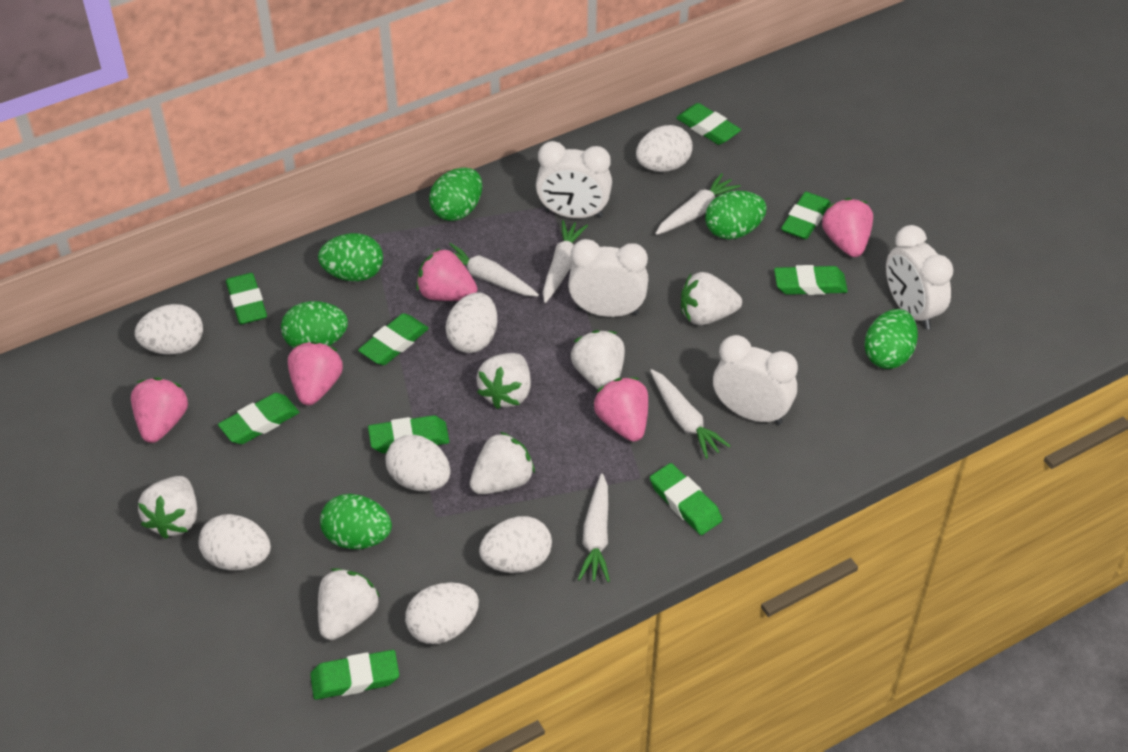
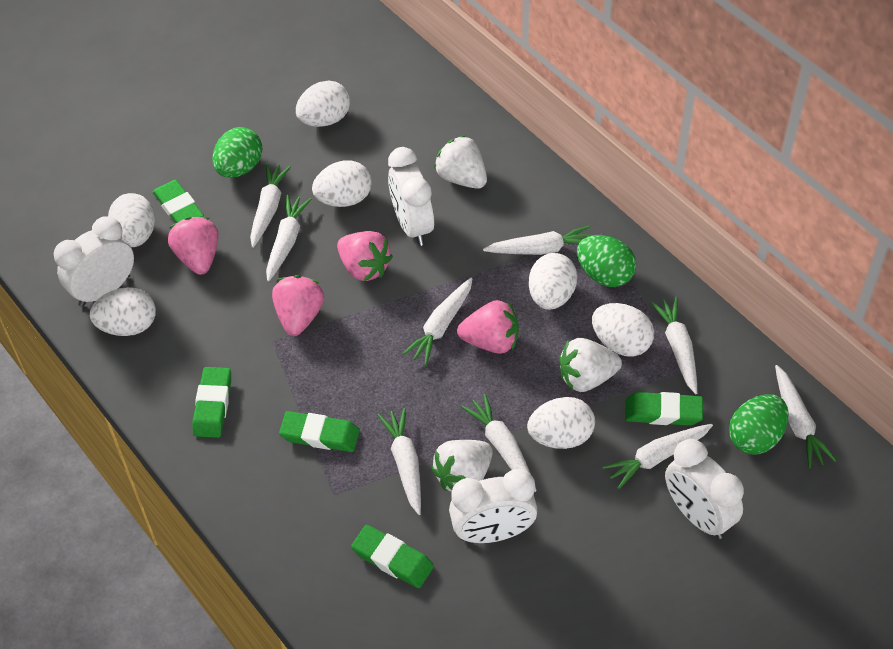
green egg: 6 -> 3
green eraser: 9 -> 5
pink strawberry: 5 -> 4
white carrot: 5 -> 9
white strawberry: 6 -> 3

